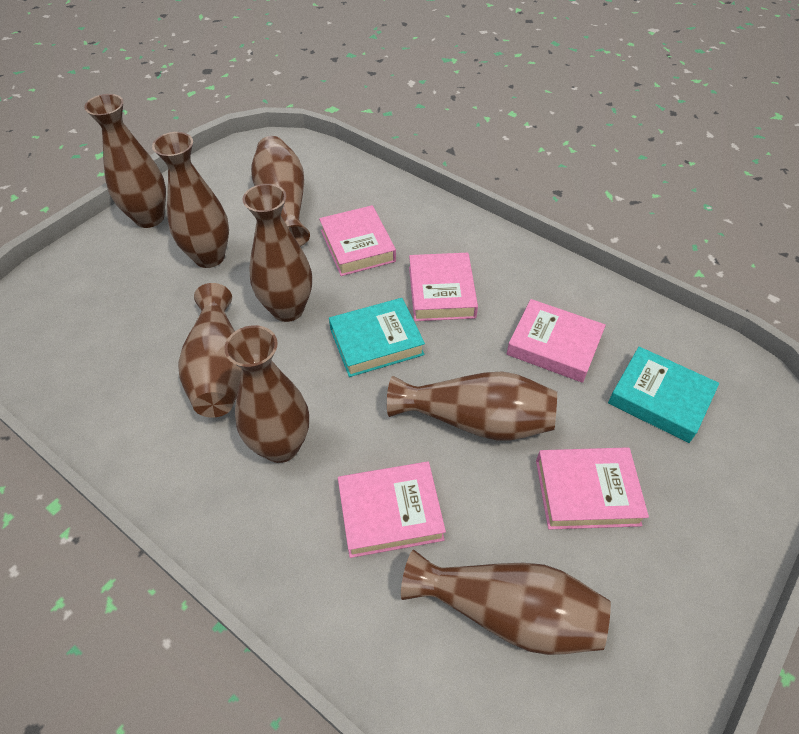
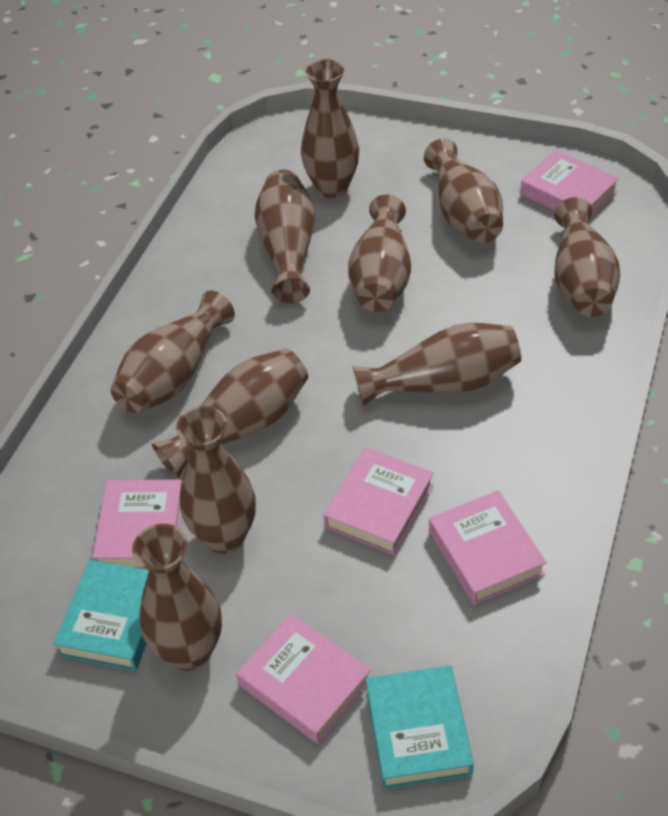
brown vase: 8 -> 10

